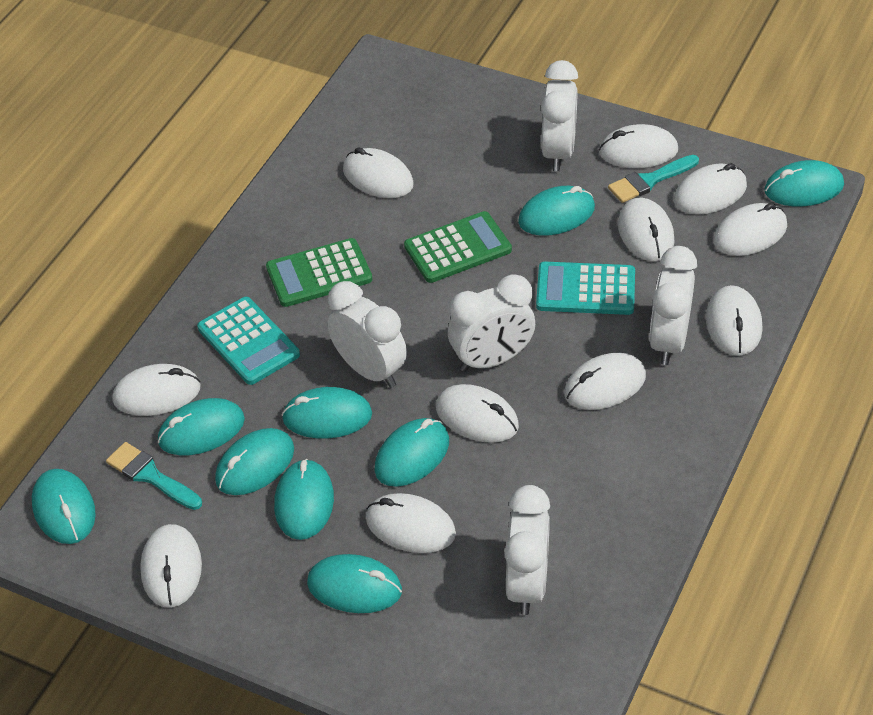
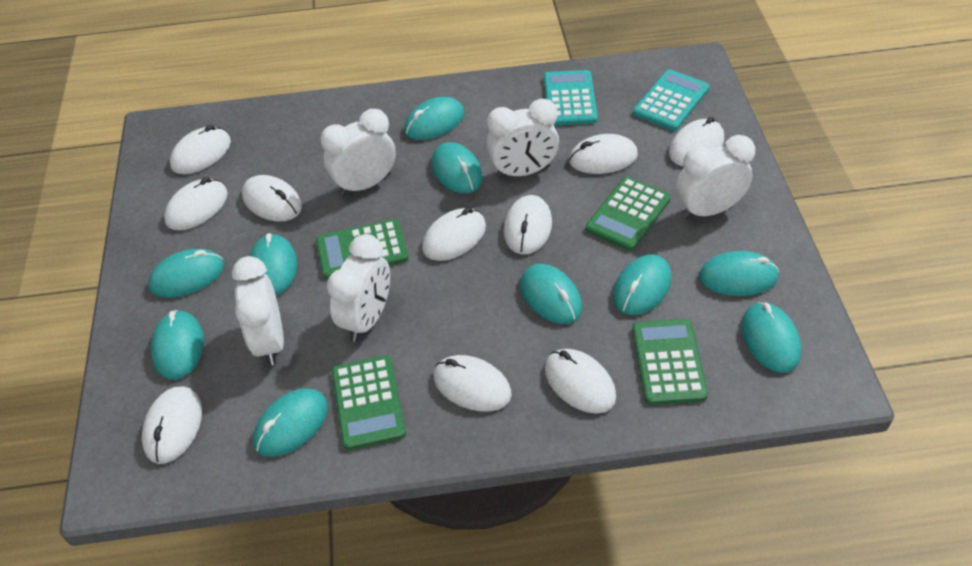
green calculator: 2 -> 4
turquoise brush: 2 -> 0
turquoise mouse: 9 -> 10
white mouse: 11 -> 10

